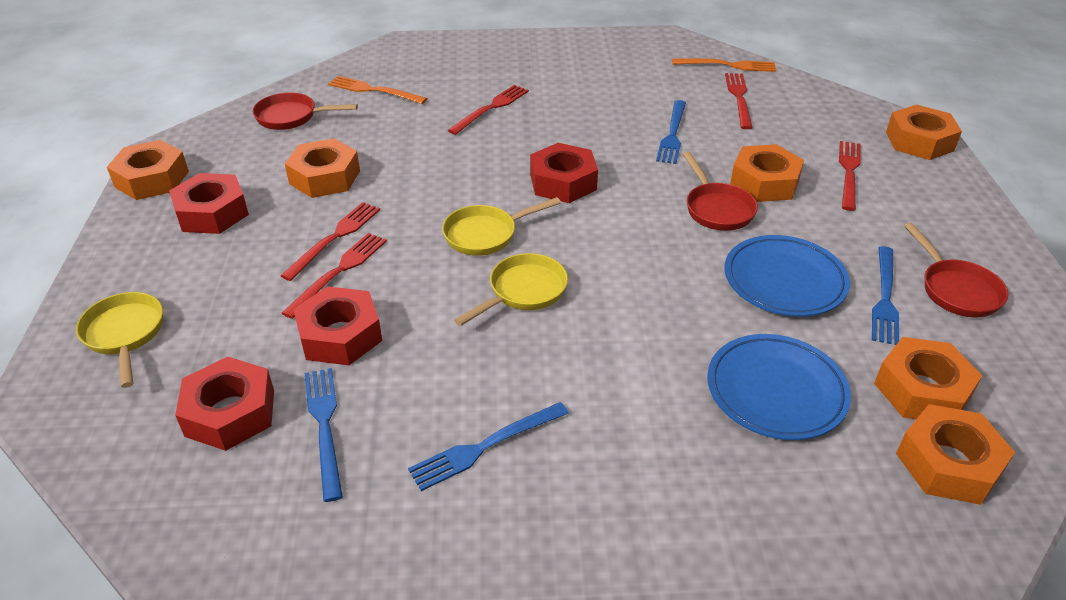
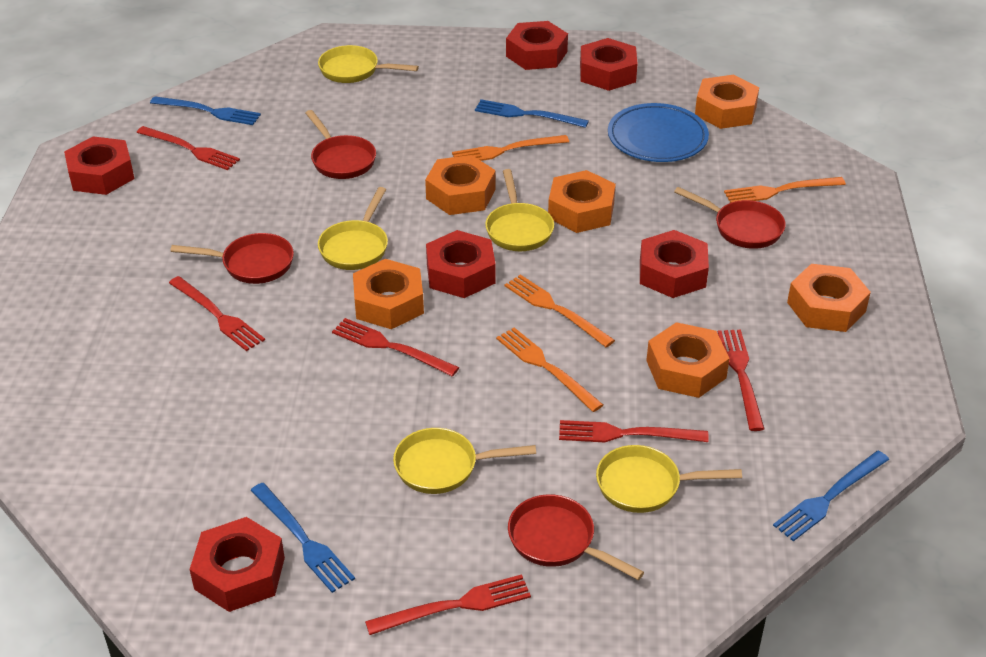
blue plate: 2 -> 1
orange fork: 2 -> 4
red fork: 5 -> 6
red nut: 4 -> 6
red pan: 3 -> 4
yellow pan: 3 -> 5

